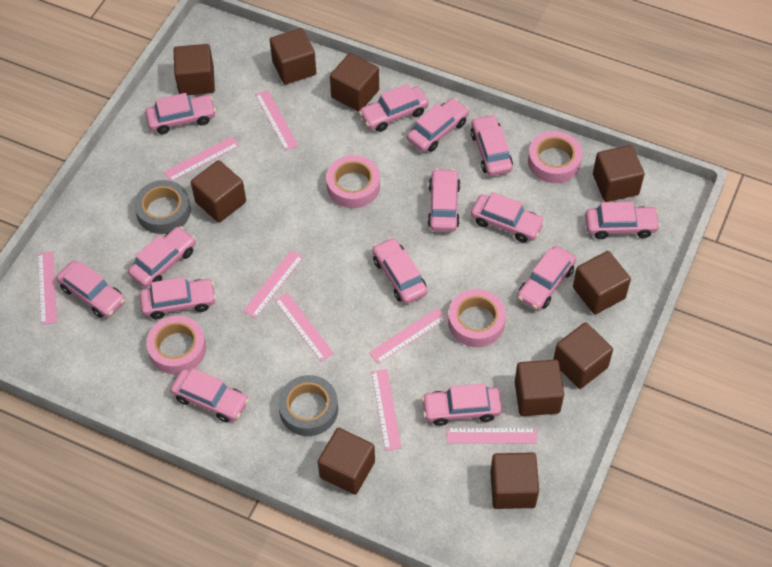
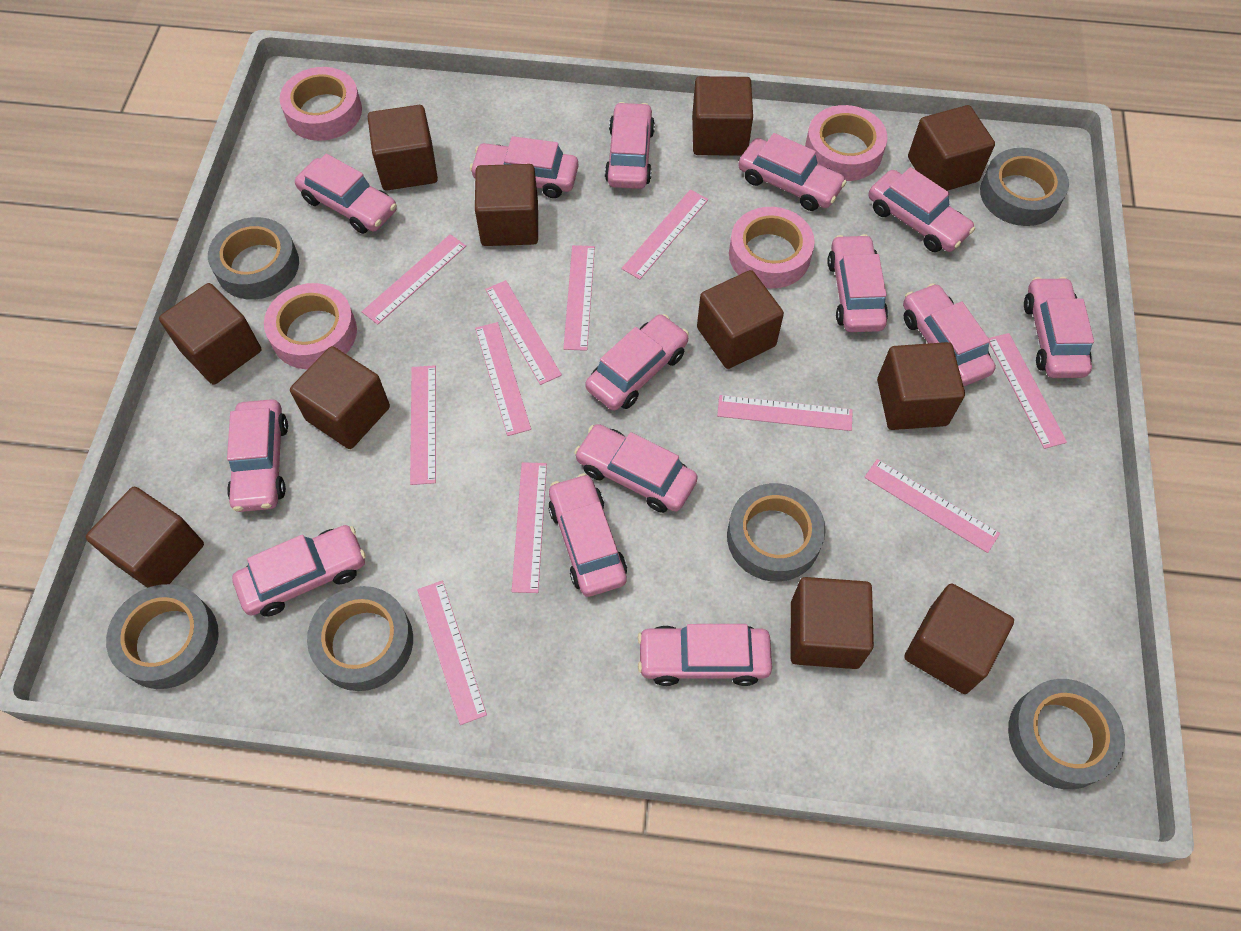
brown cube: 10 -> 11
grey tape: 2 -> 6
pink ruler: 8 -> 11

